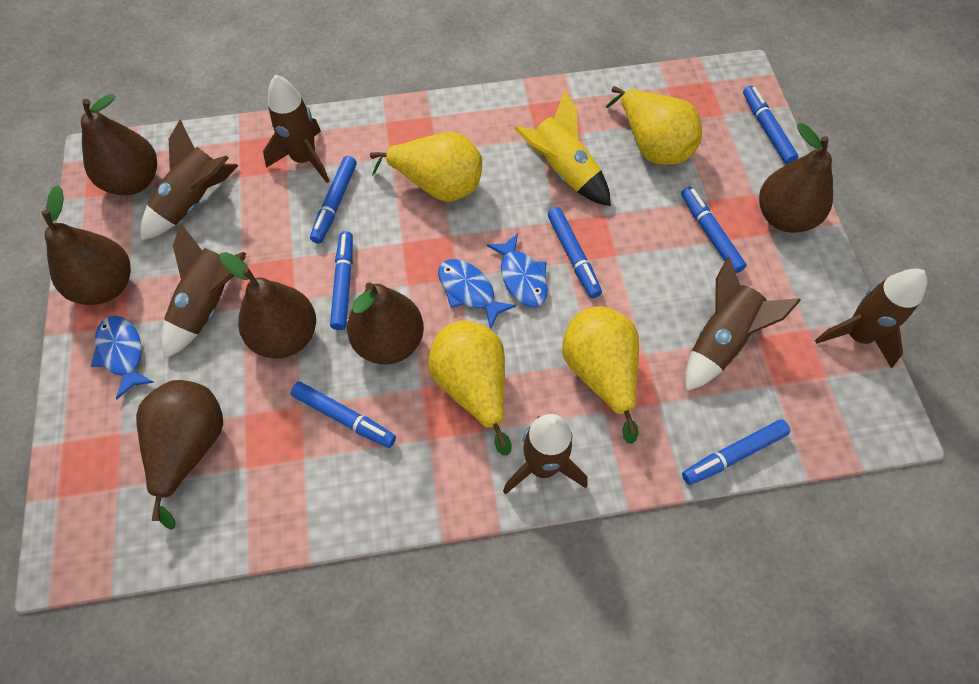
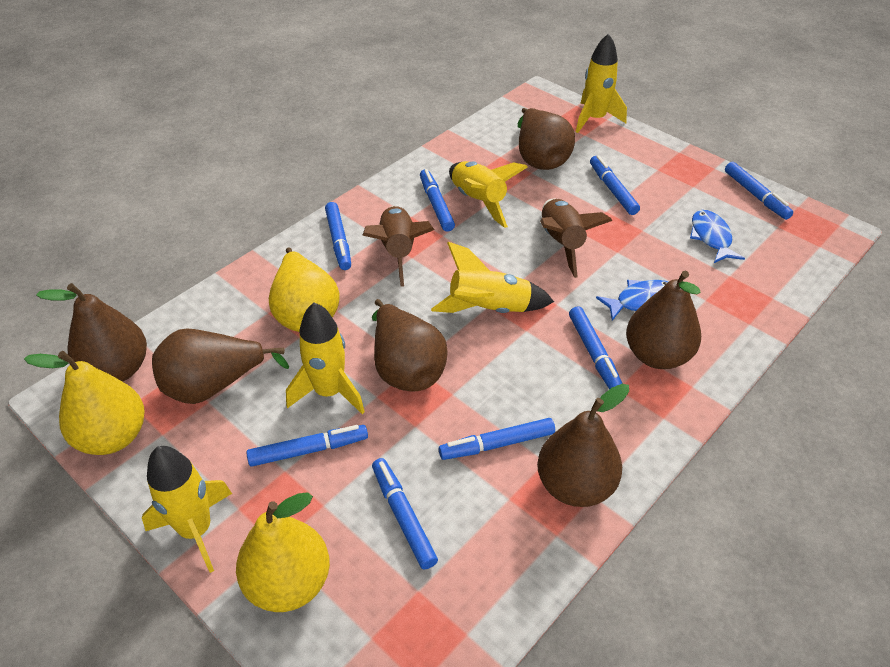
blue fish: 3 -> 2
blue marker: 7 -> 8
brown rocket: 6 -> 2
yellow pear: 4 -> 3
yellow rocket: 1 -> 5

